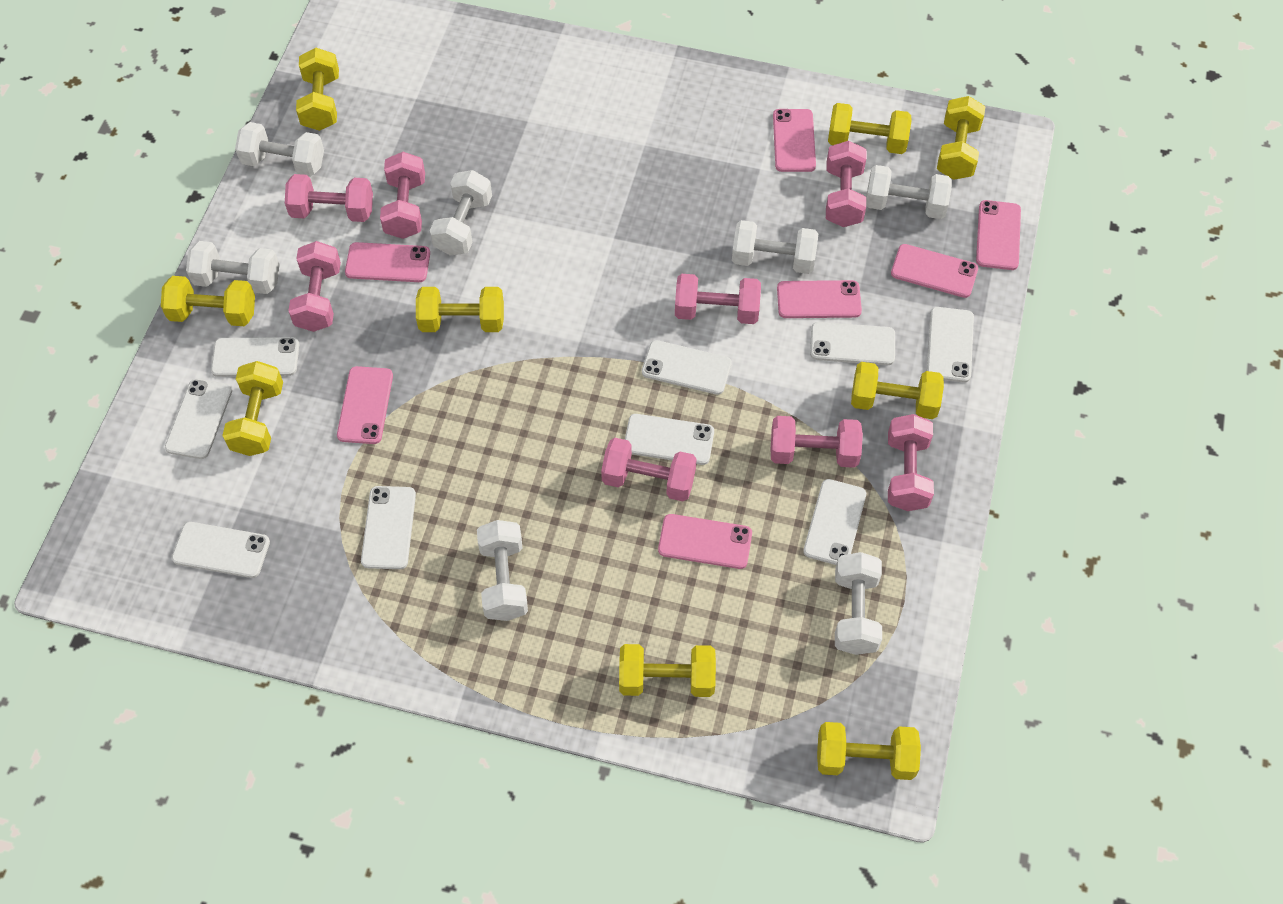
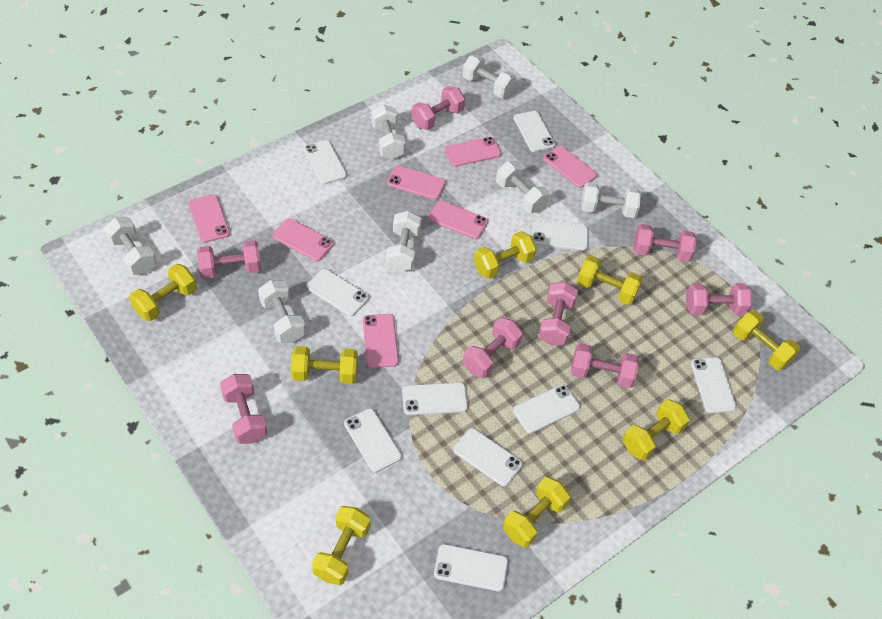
white phone: 9 -> 10
yellow dumbbell: 9 -> 8

